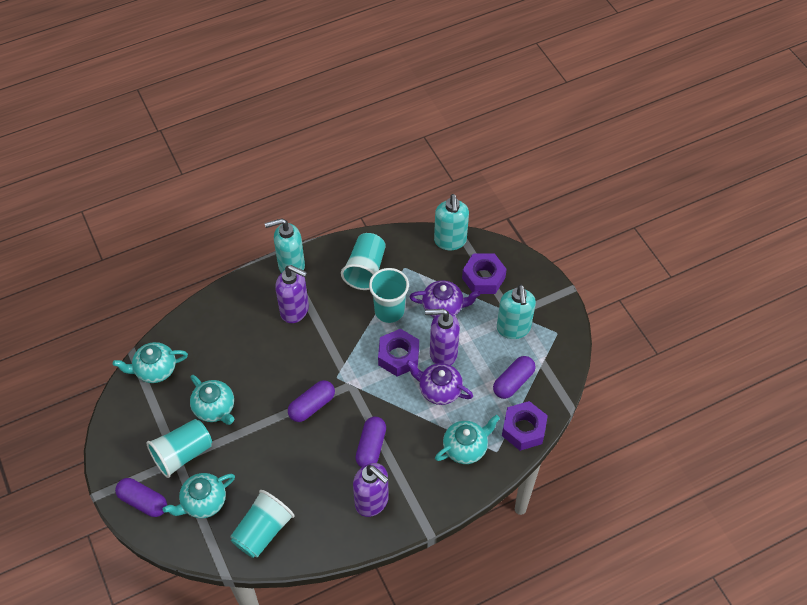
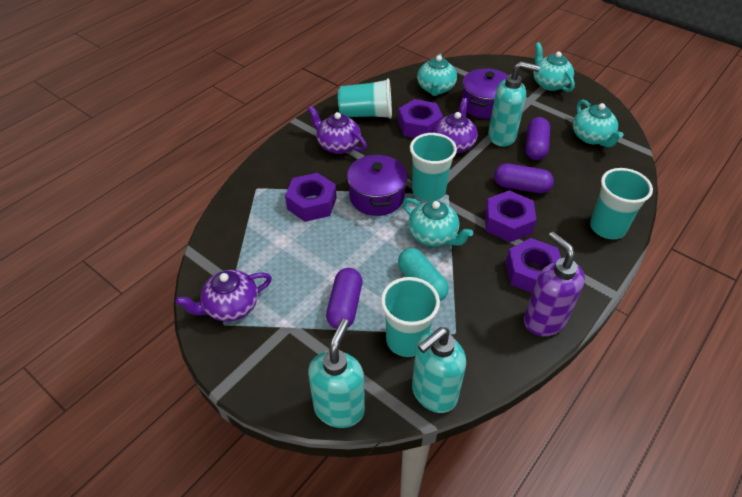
purple capsule: 4 -> 3
purple nut: 3 -> 4
purple pot: 0 -> 2
purple soap dispenser: 3 -> 1
purple teapot: 2 -> 3
turquoise capsule: 0 -> 1

